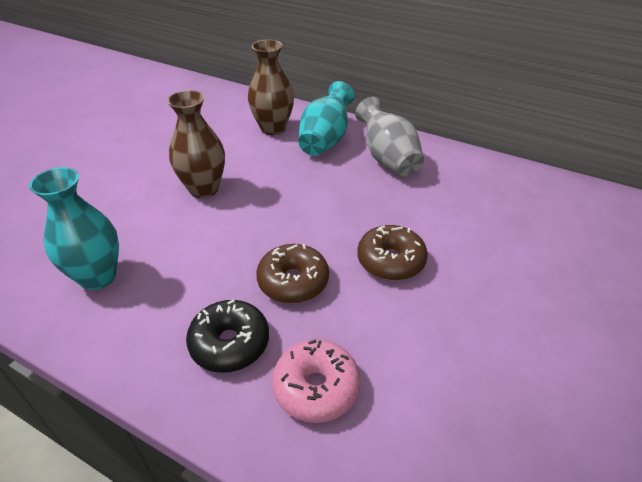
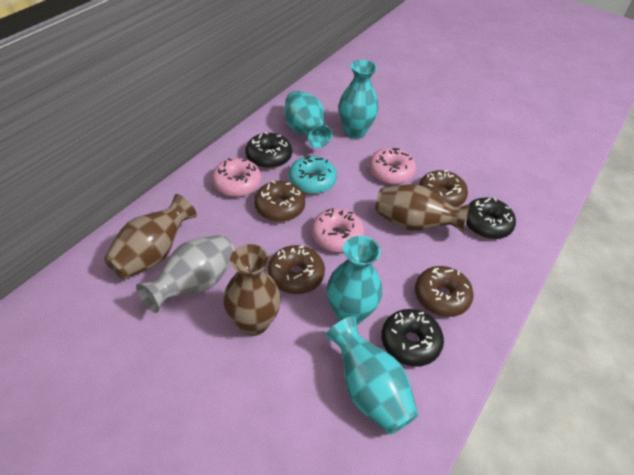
black donut: 1 -> 3
brown donut: 2 -> 4
brown vase: 2 -> 3
pink donut: 1 -> 3
turquoise donut: 0 -> 1
turquoise vase: 2 -> 4

